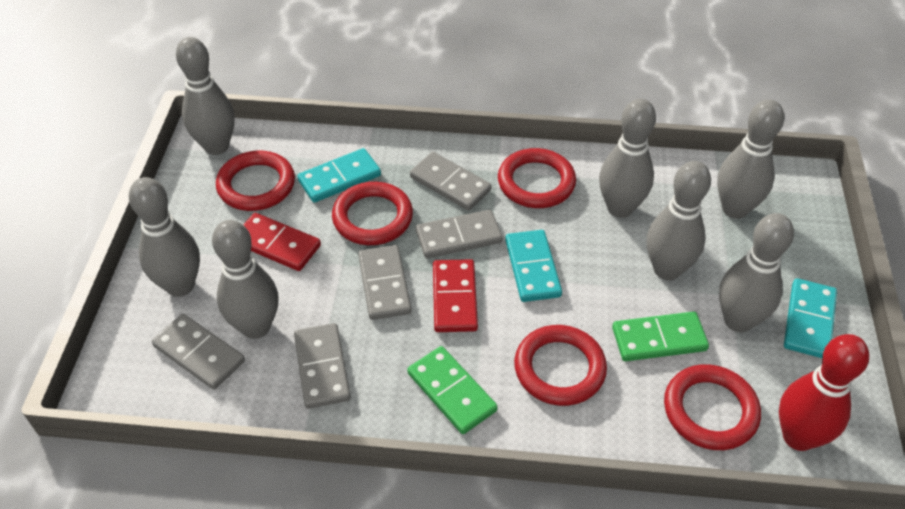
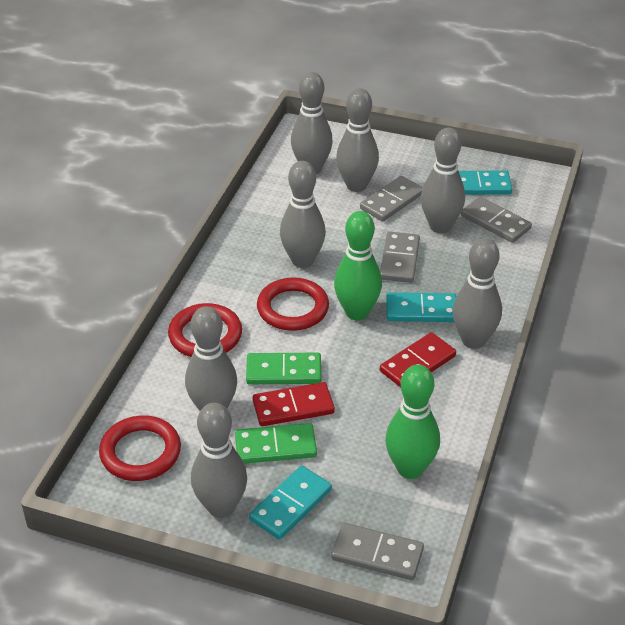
green bowling pin: 0 -> 2
grey domino: 5 -> 4
red bowling pin: 1 -> 0
red ring: 5 -> 3

